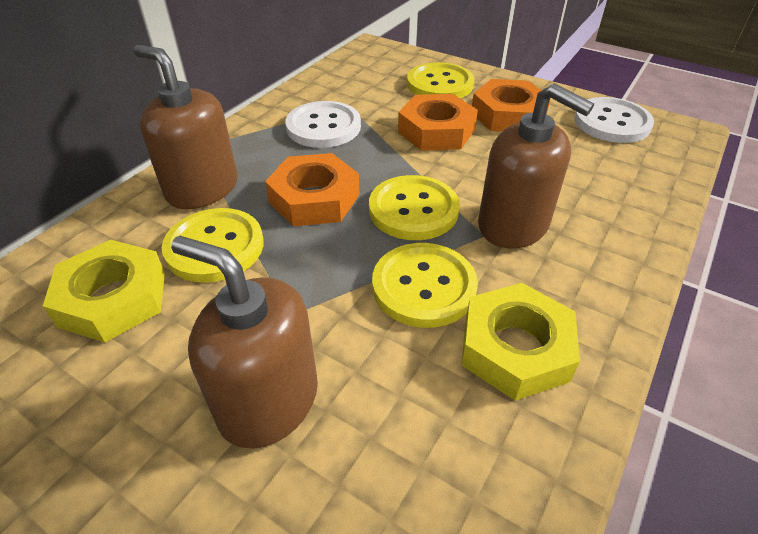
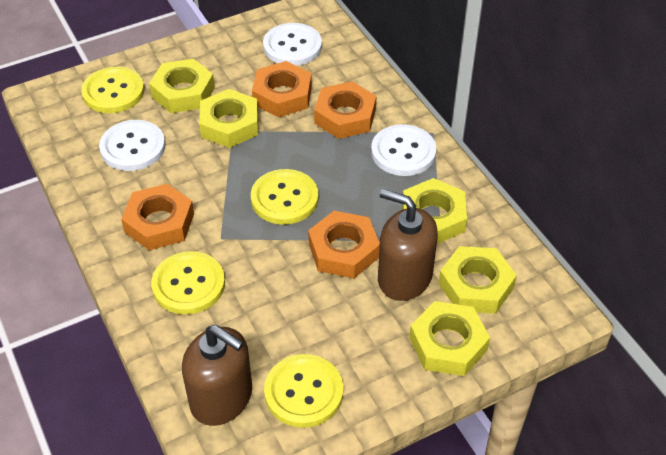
brown soap dispenser: 3 -> 2
orange nut: 3 -> 4
white button: 2 -> 3
yellow nut: 2 -> 5

